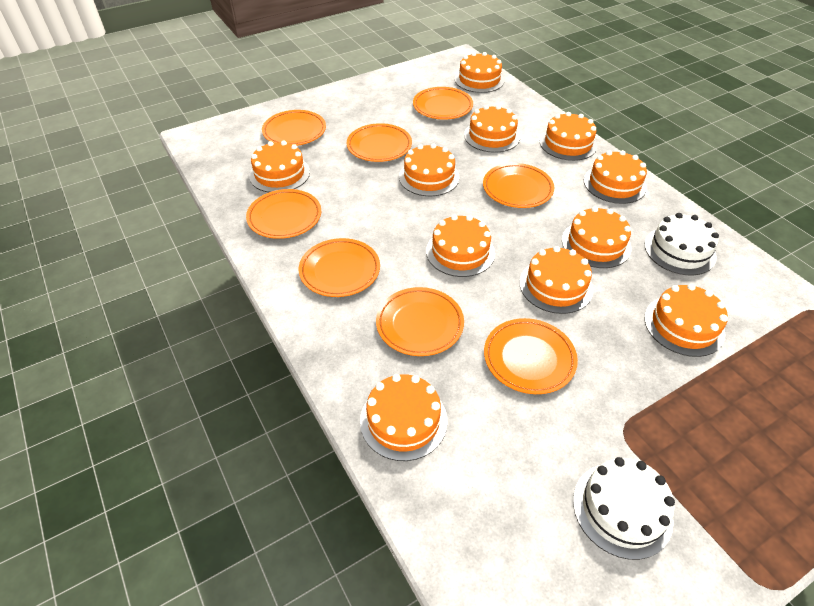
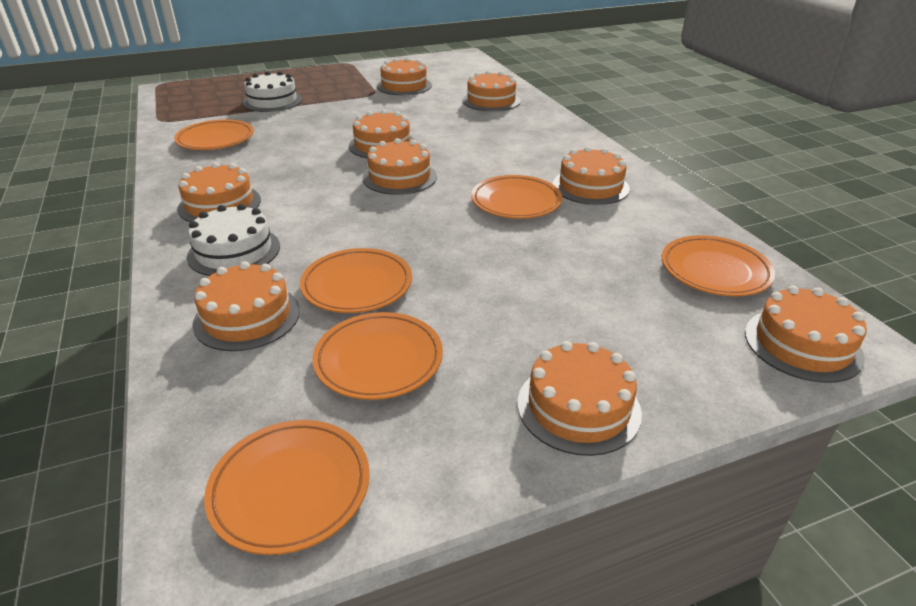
orange cake: 11 -> 9
orange plate: 8 -> 6

